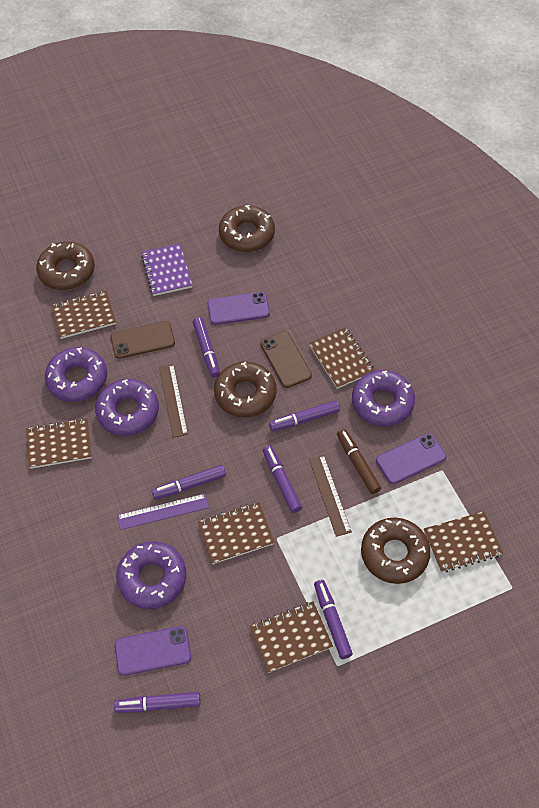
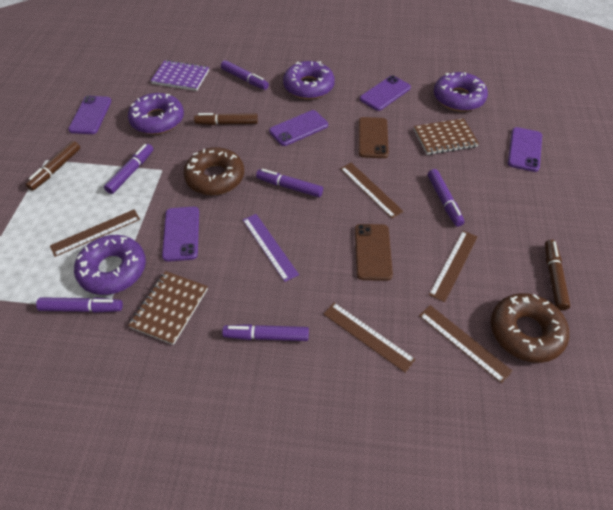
brown donut: 4 -> 2
brown marker: 1 -> 3
brown notebook: 6 -> 2
brown ruler: 2 -> 5
purple phone: 3 -> 5

